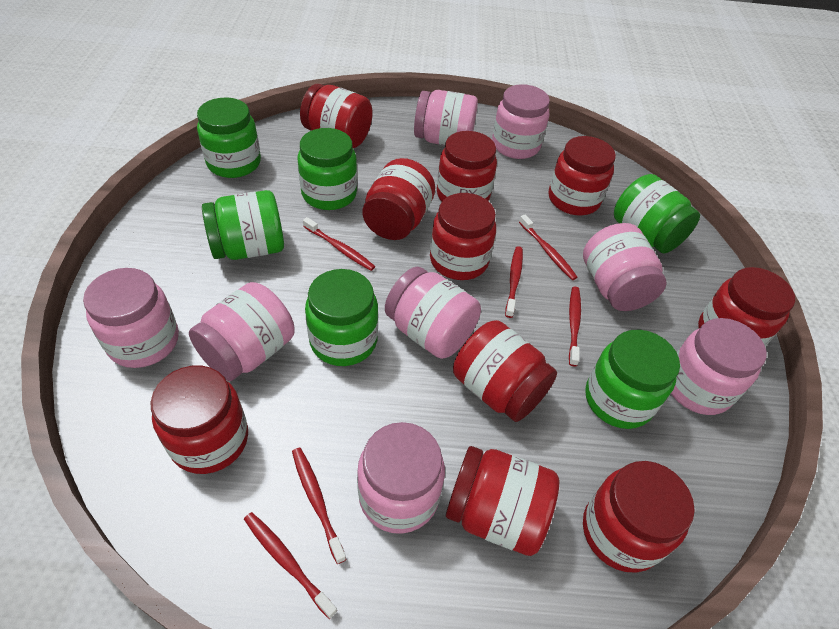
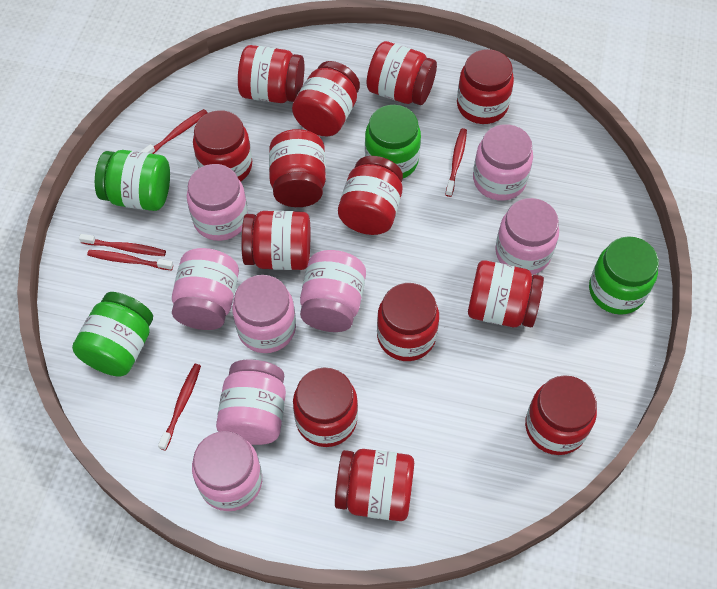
green jar: 6 -> 4
red jar: 10 -> 13
red toothbrush: 6 -> 5

